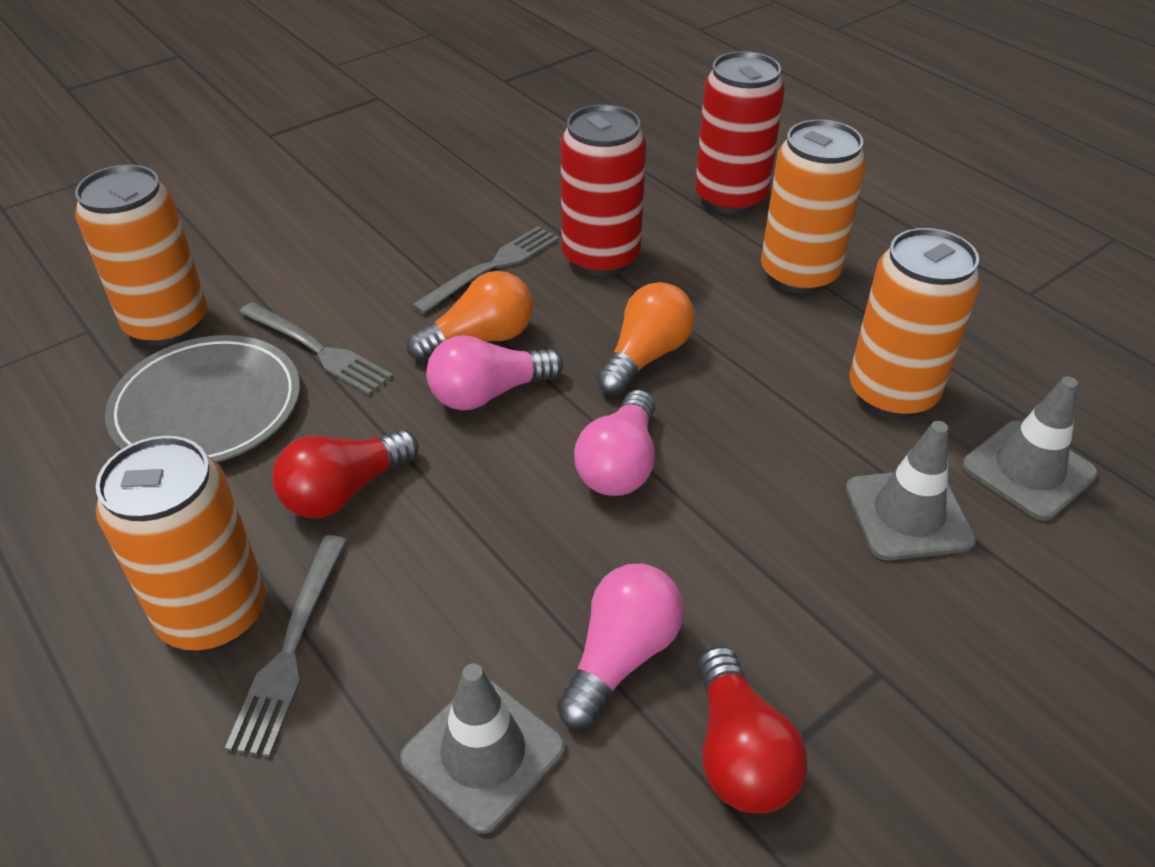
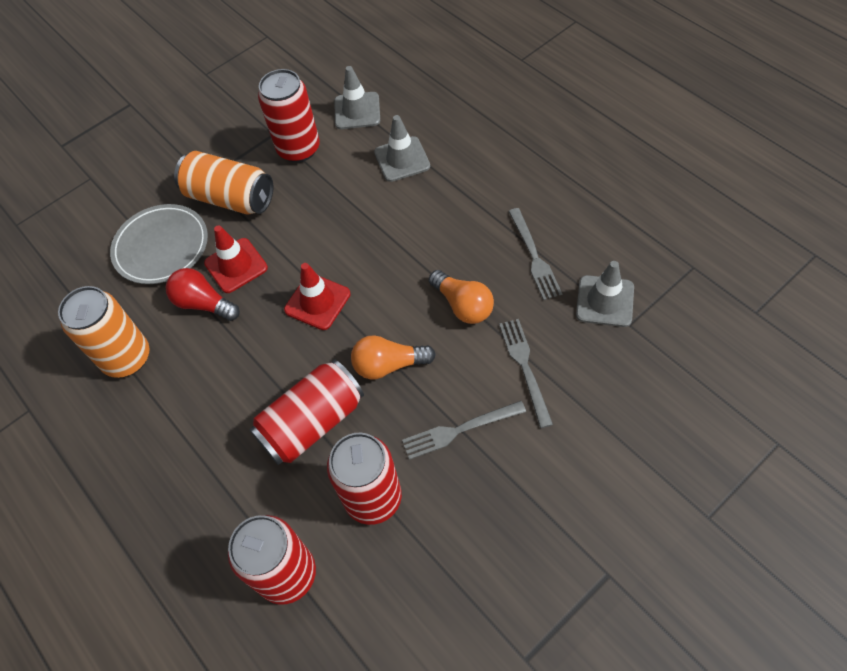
orange can: 4 -> 2
pink light bulb: 3 -> 0
red can: 2 -> 4
red light bulb: 2 -> 1
red traffic cone: 0 -> 2

